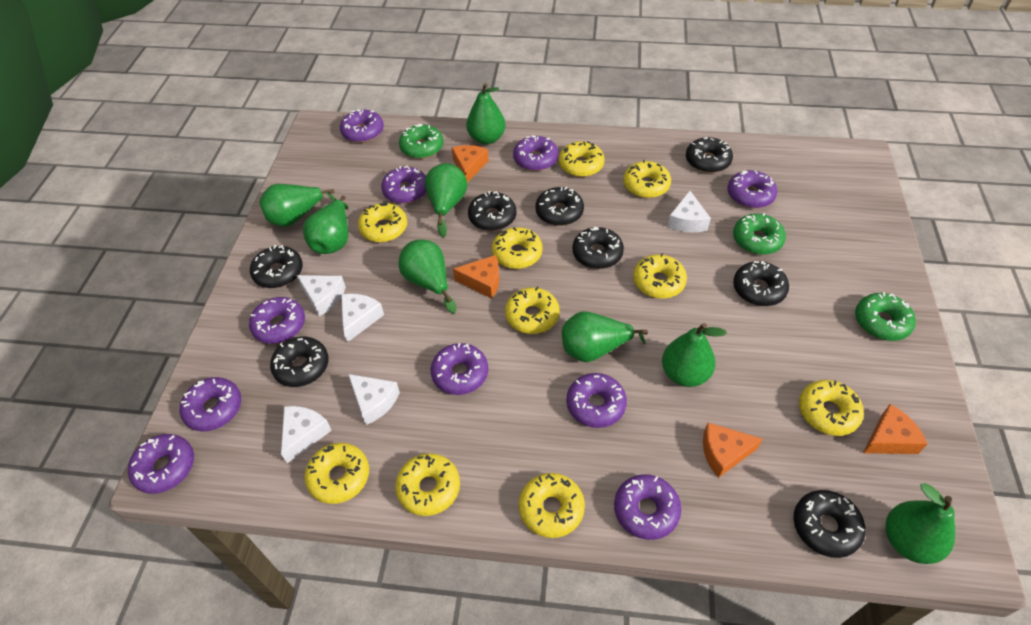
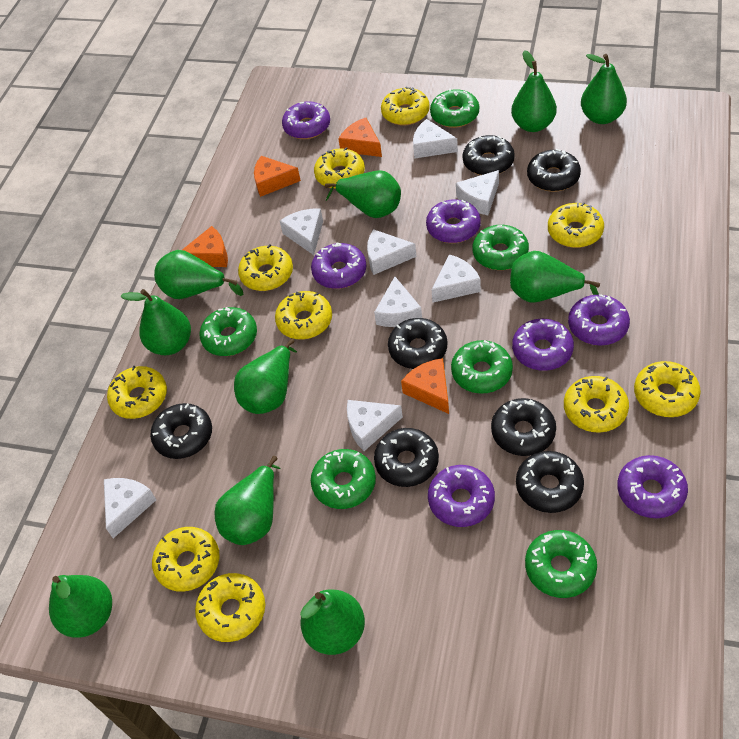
black donut: 8 -> 7
green donut: 3 -> 6
green pear: 8 -> 10
purple donut: 10 -> 7
white cheese: 5 -> 8

